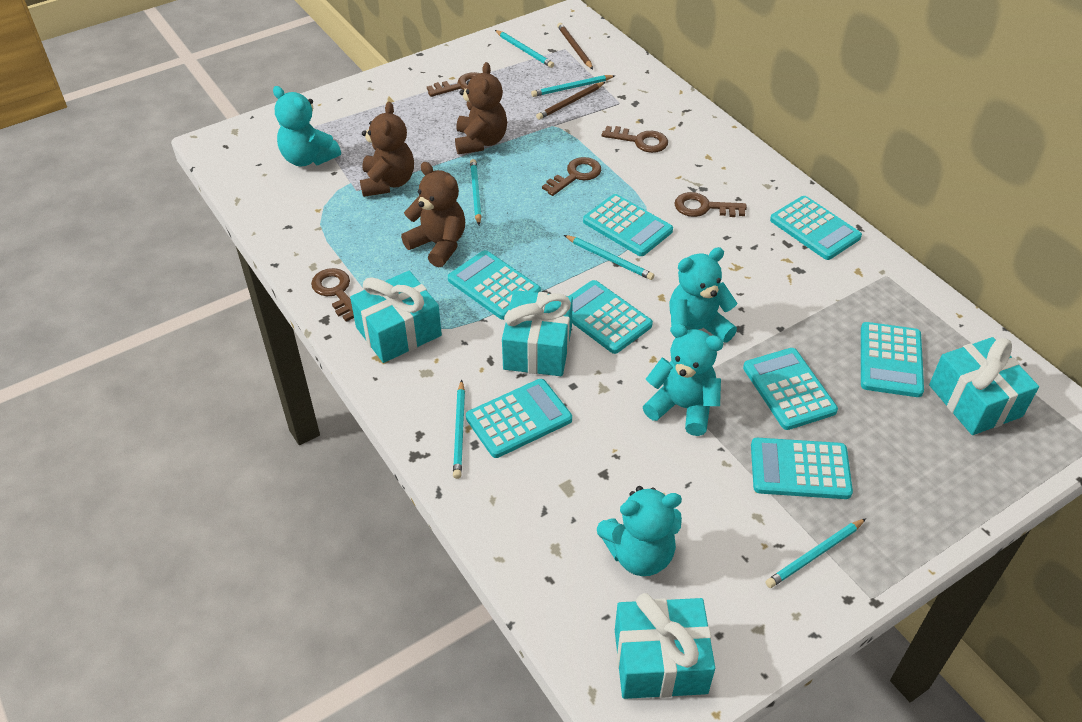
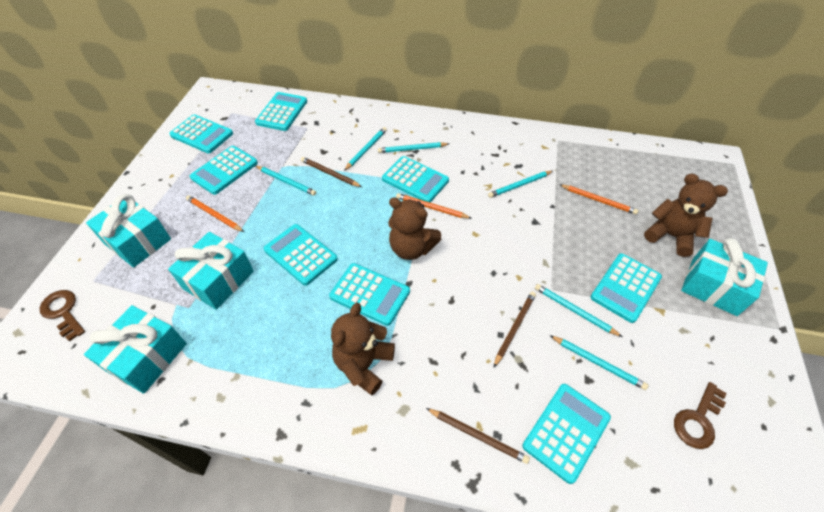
brown key: 5 -> 2
brown pencil: 2 -> 3
orange pencil: 0 -> 3
turquoise teddy bear: 4 -> 0

